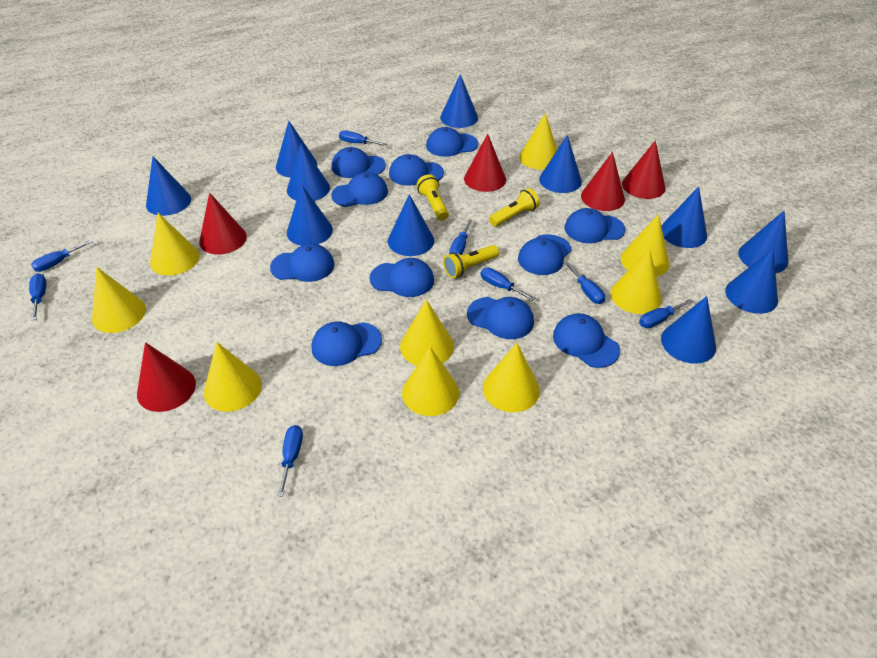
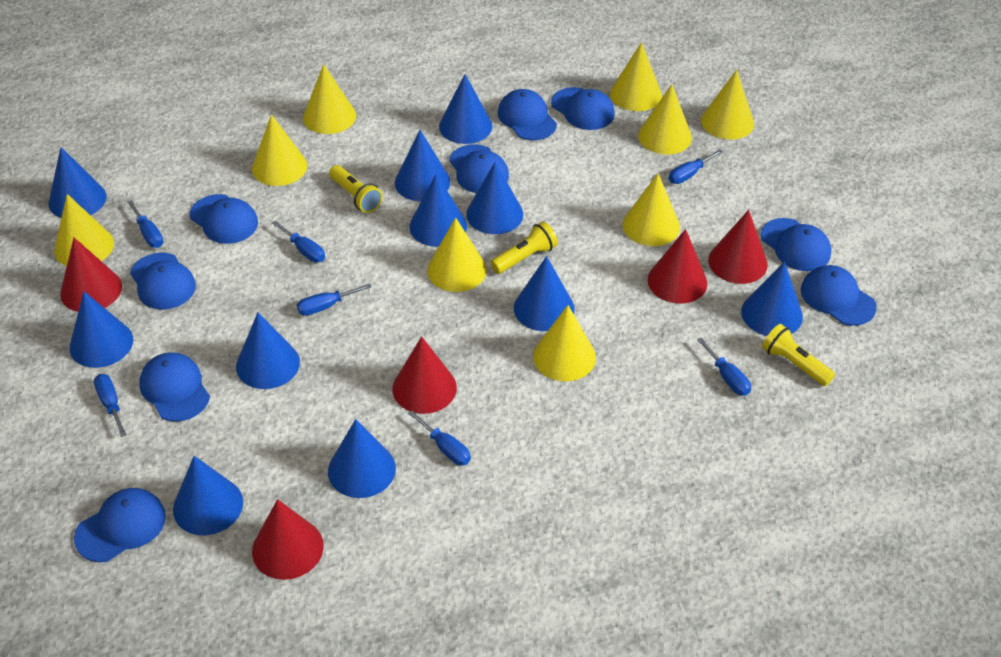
blue cap: 11 -> 9
blue screwdriver: 8 -> 7

